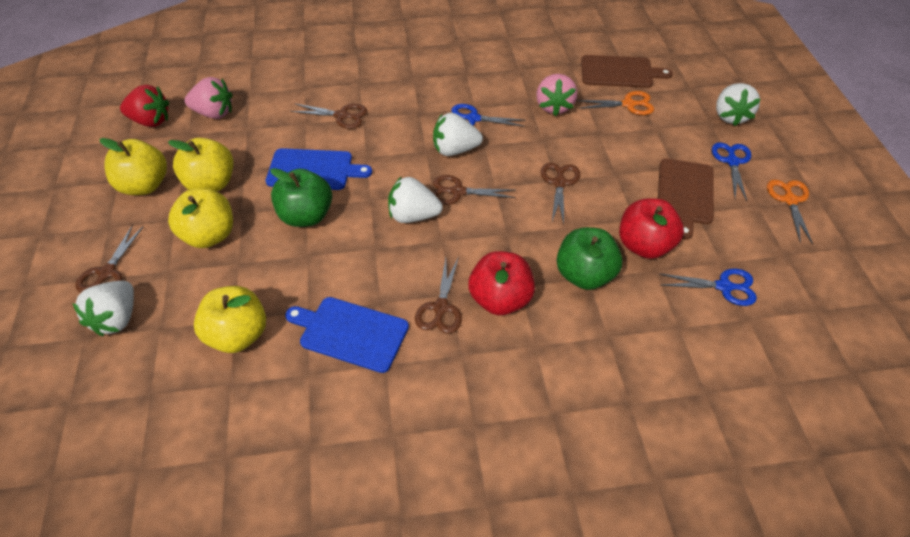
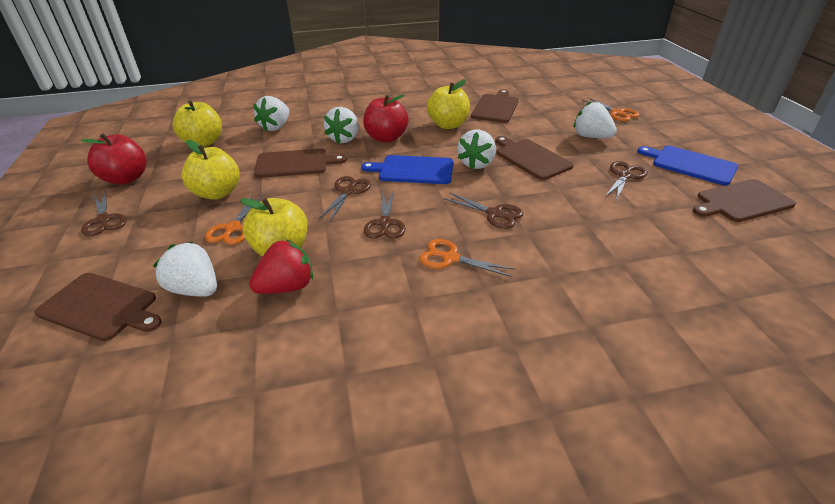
blue scissors: 3 -> 0
brown cutting board: 2 -> 5
green apple: 2 -> 0
orange scissors: 2 -> 3
pink strawberry: 2 -> 0
white strawberry: 4 -> 5

